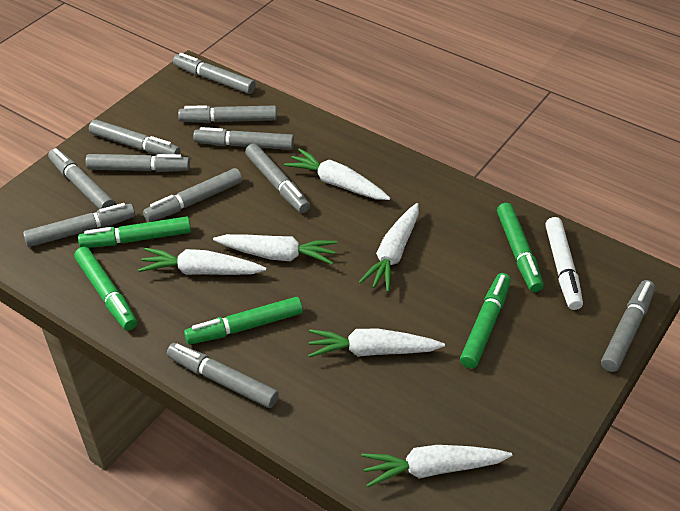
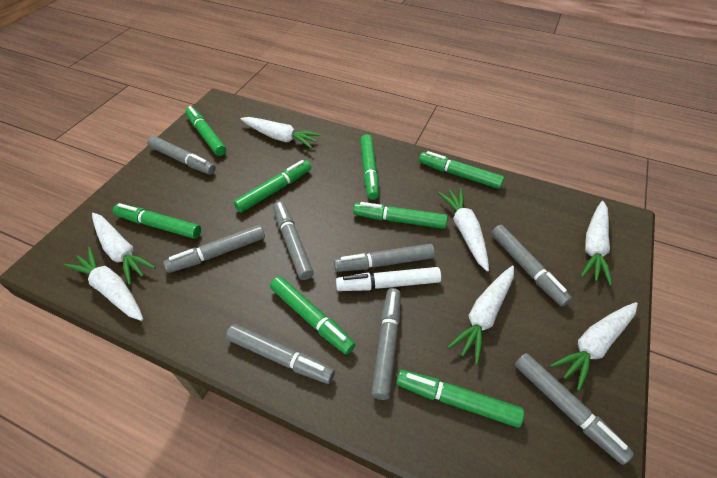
green marker: 5 -> 8
grey marker: 11 -> 8
white carrot: 6 -> 7

